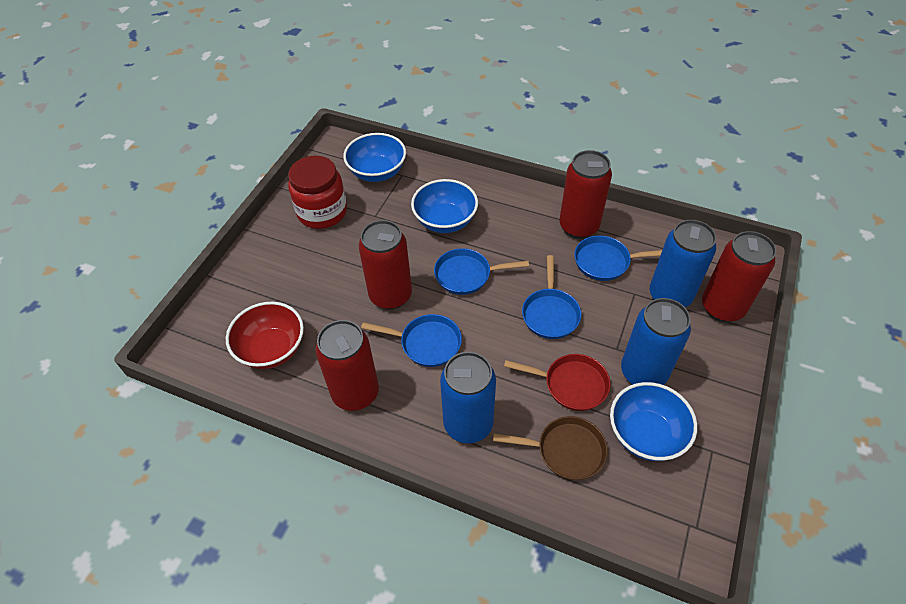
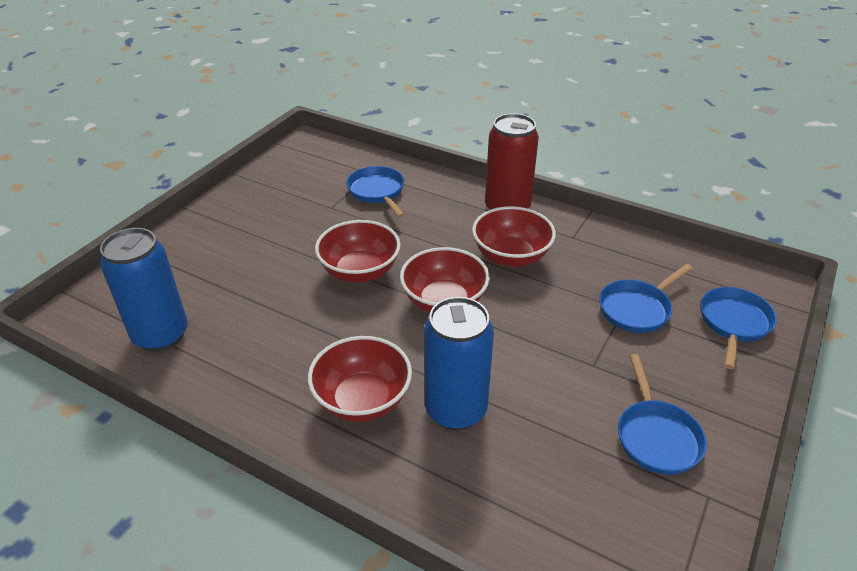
blue bowl: 3 -> 0
blue can: 3 -> 2
brown pan: 1 -> 0
red bowl: 1 -> 4
red can: 4 -> 1
red jar: 1 -> 0
red pan: 1 -> 0

